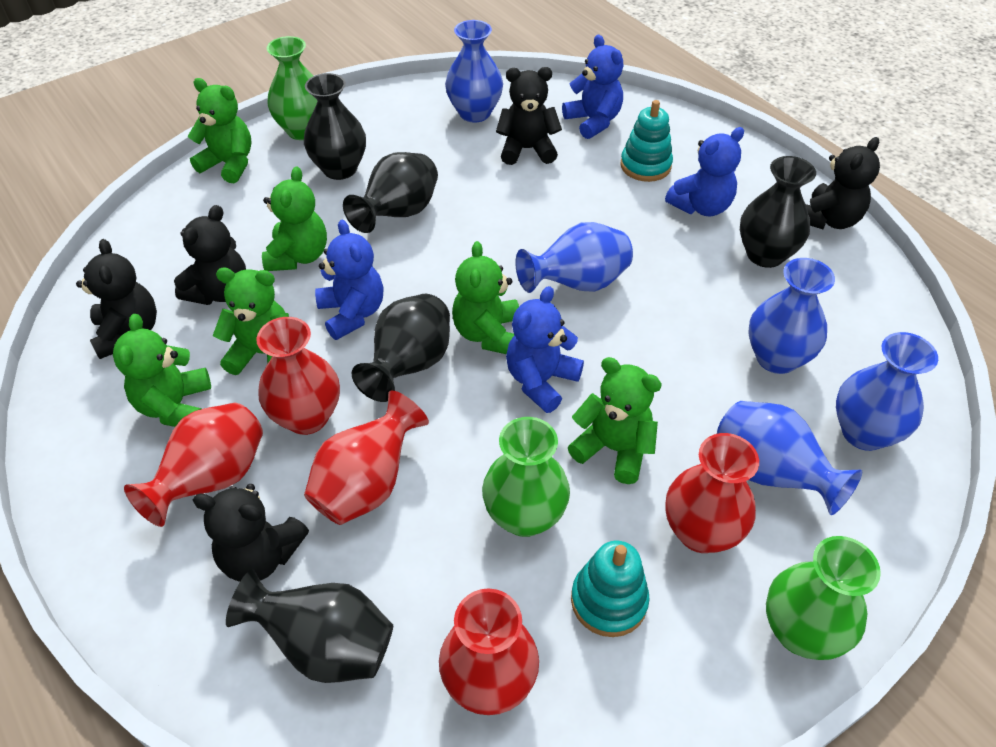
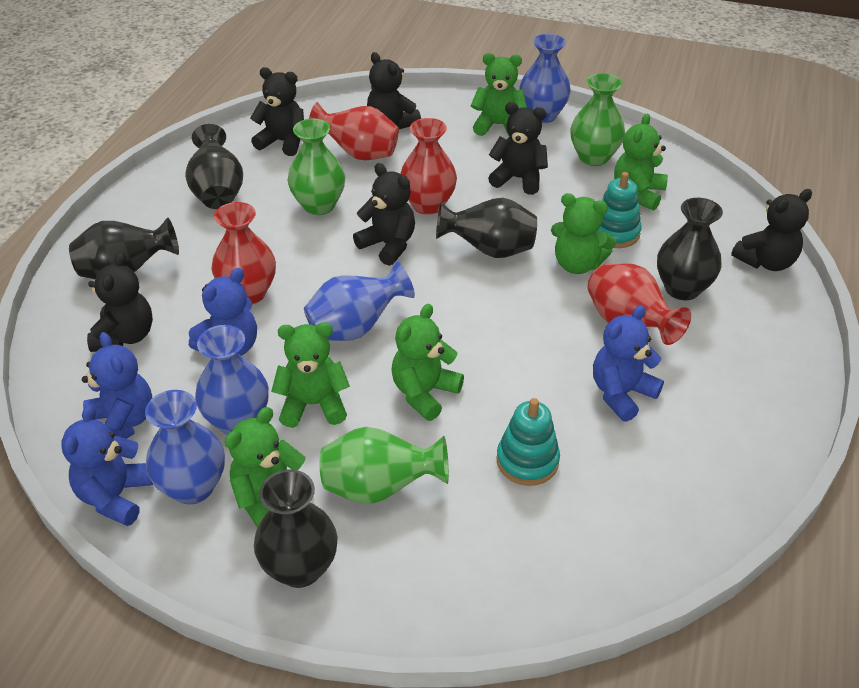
black teddy bear: 5 -> 6
blue vase: 5 -> 4
red vase: 5 -> 4

